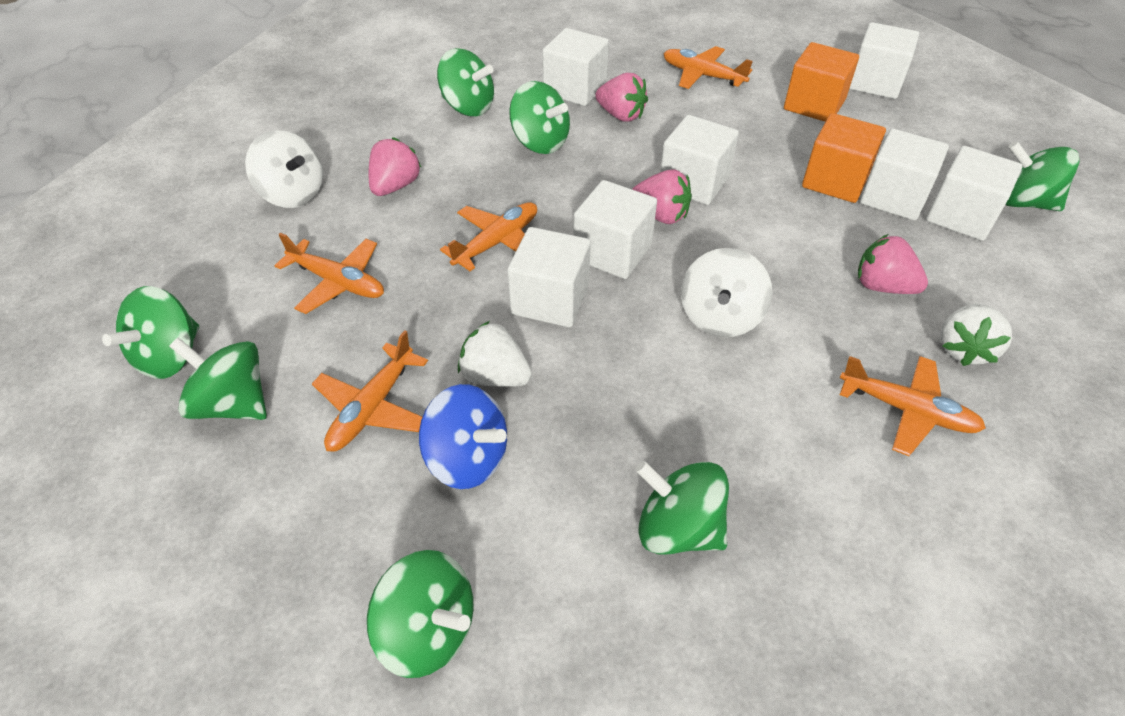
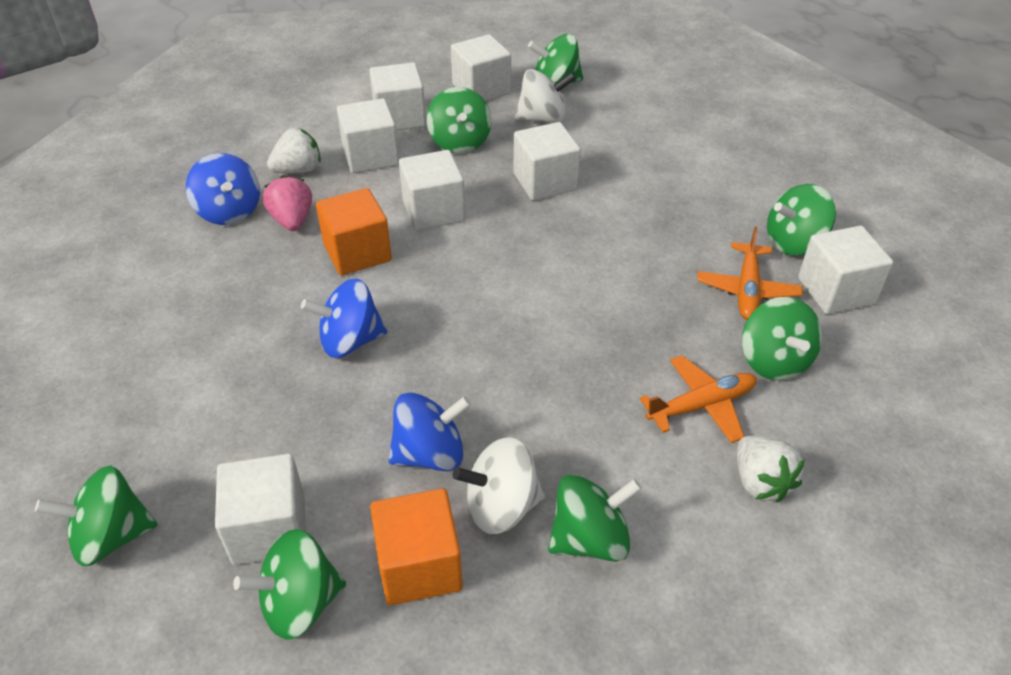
blue spinning top: 1 -> 3
orange plane: 5 -> 2
pink strawberry: 4 -> 1

